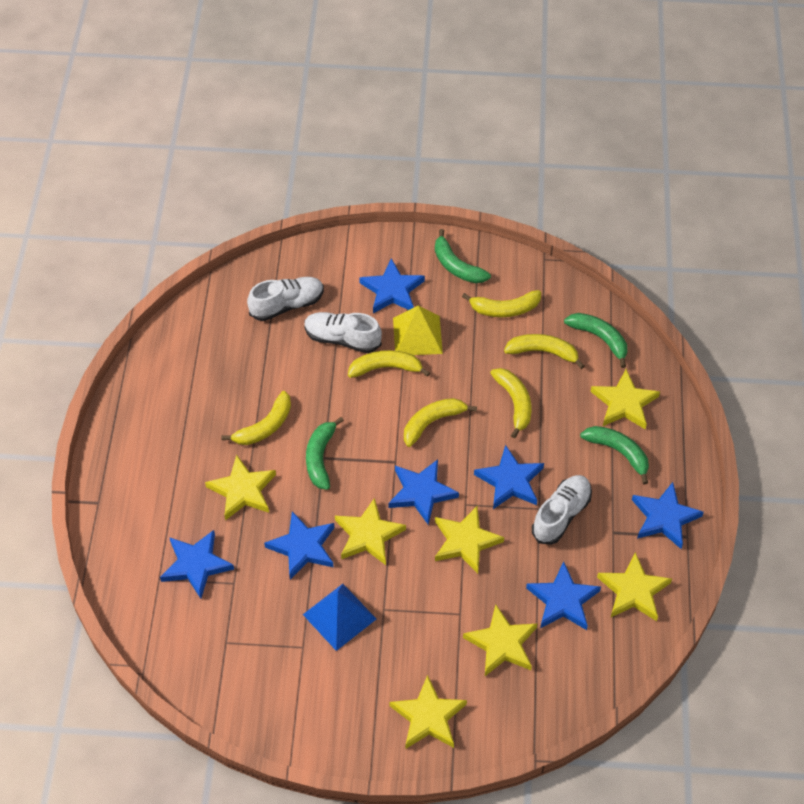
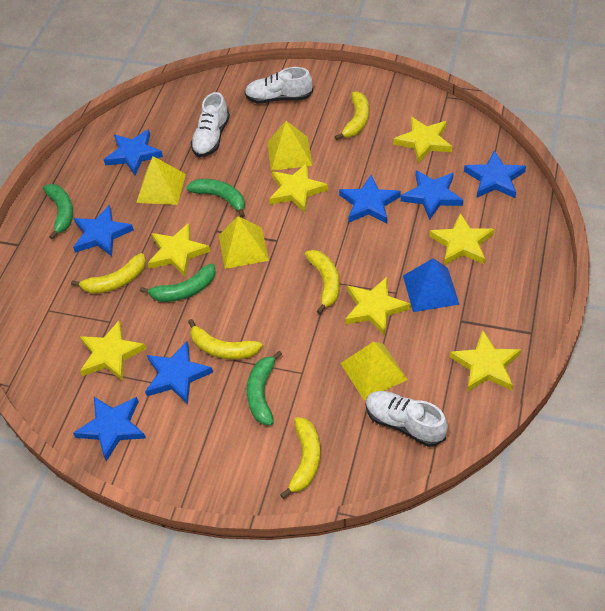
yellow banana: 6 -> 5
yellow pyramid: 1 -> 4

